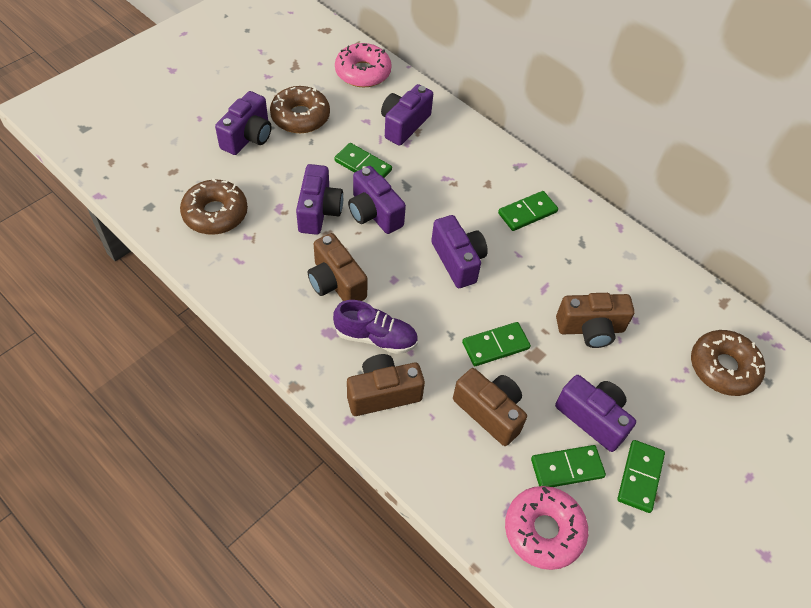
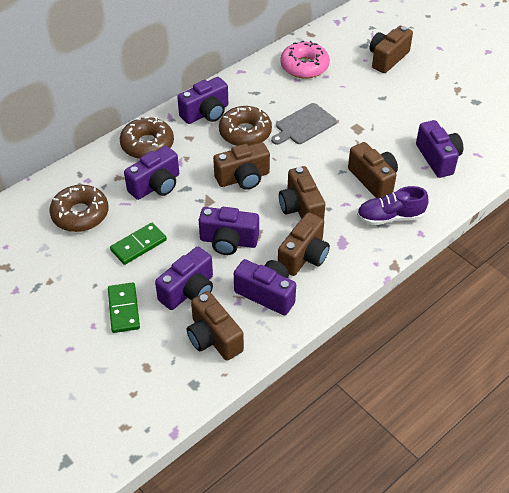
brown camera: 4 -> 6
green domino: 5 -> 2
grey cutting board: 0 -> 1
pink donut: 2 -> 1

